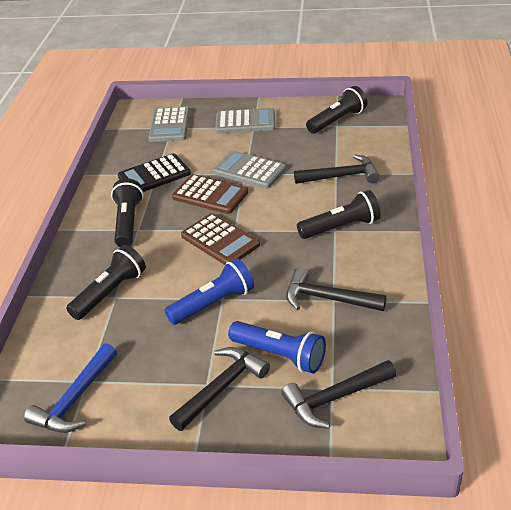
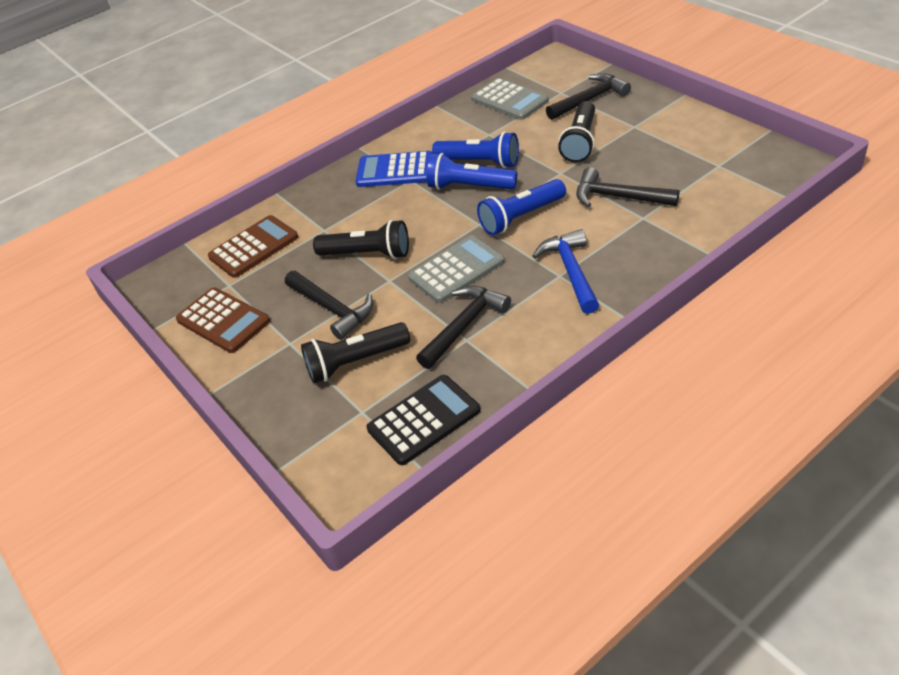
black flashlight: 4 -> 3
blue calculator: 0 -> 1
blue flashlight: 2 -> 3
grey calculator: 3 -> 2

